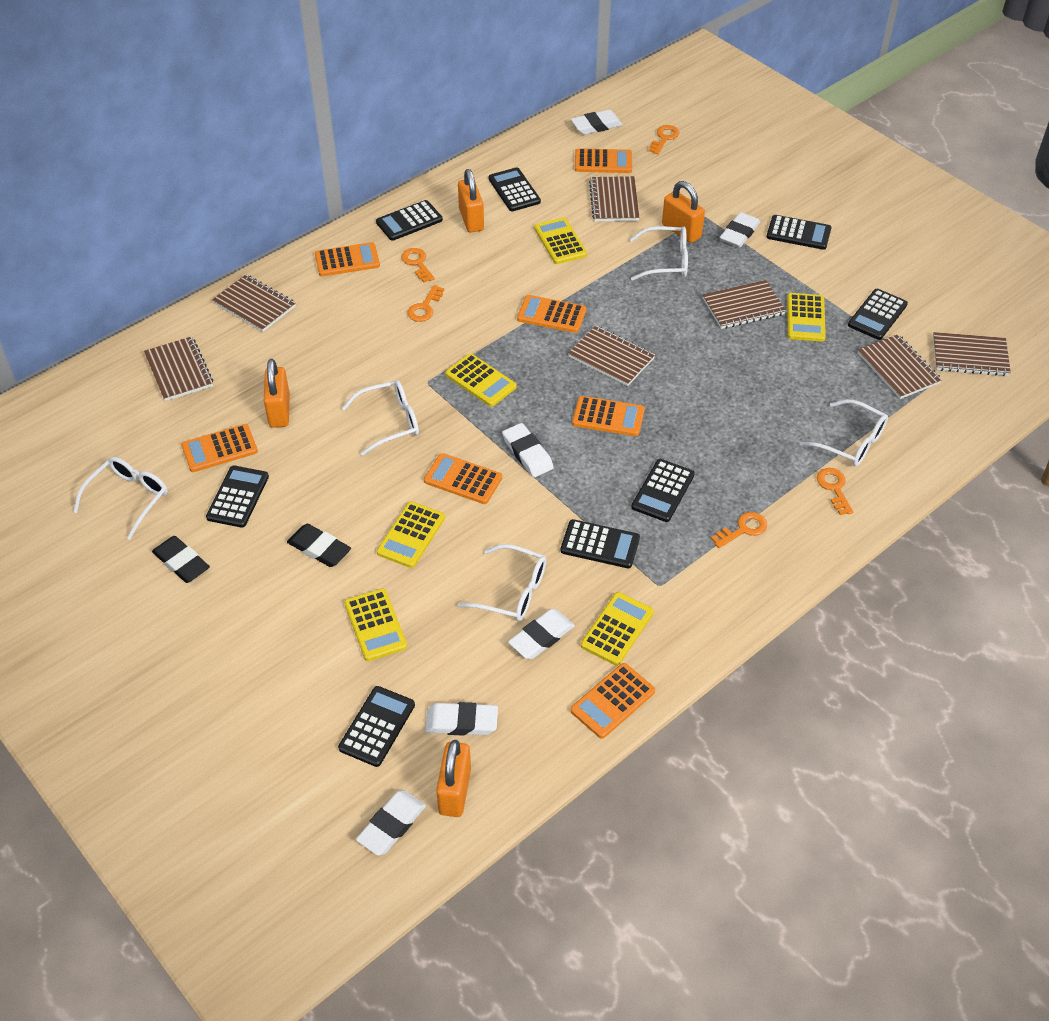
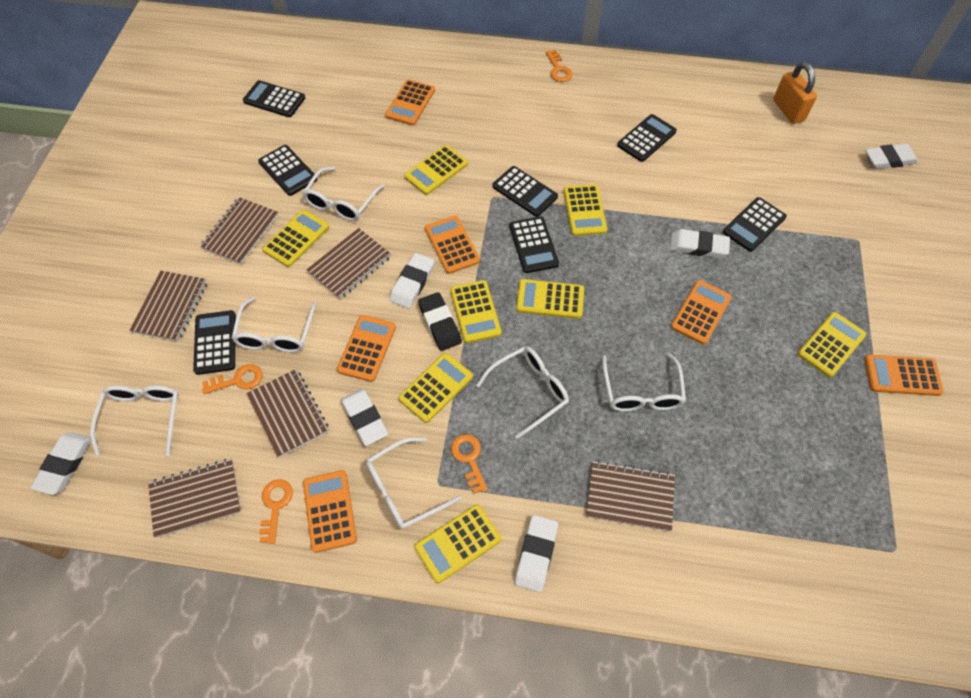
black calculator: 8 -> 7
black eraser: 2 -> 1
brown notebook: 7 -> 6
orange calculator: 7 -> 6
orange key: 5 -> 4
orange padlock: 4 -> 1
white glasses: 5 -> 6
yellow calculator: 6 -> 8

